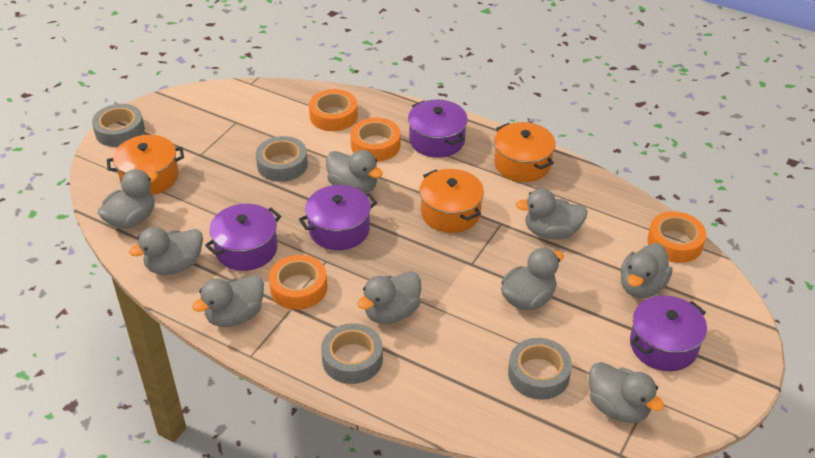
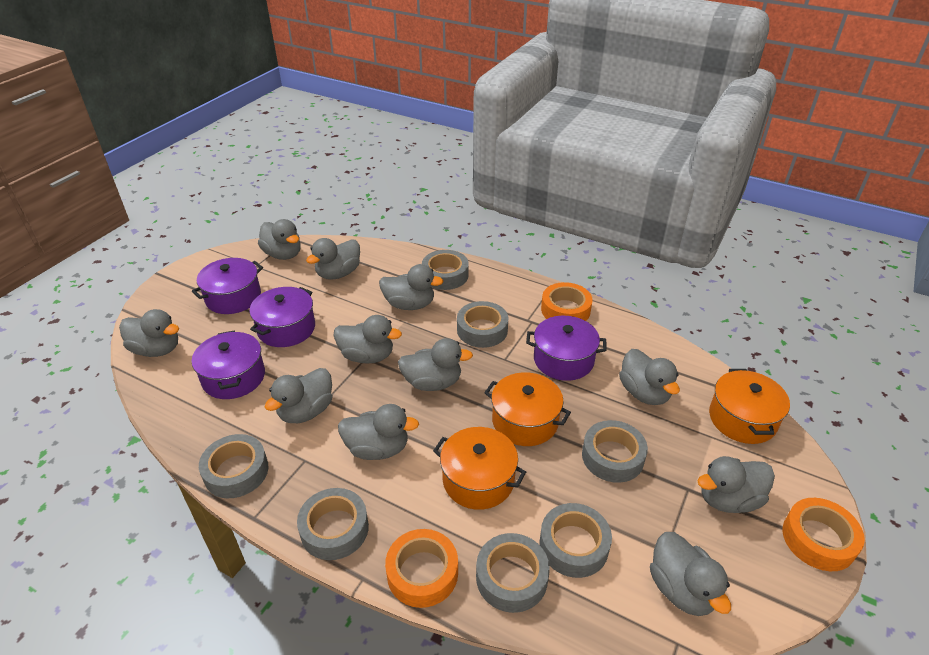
grey duck: 9 -> 11
grey tape: 4 -> 7
orange tape: 4 -> 3

